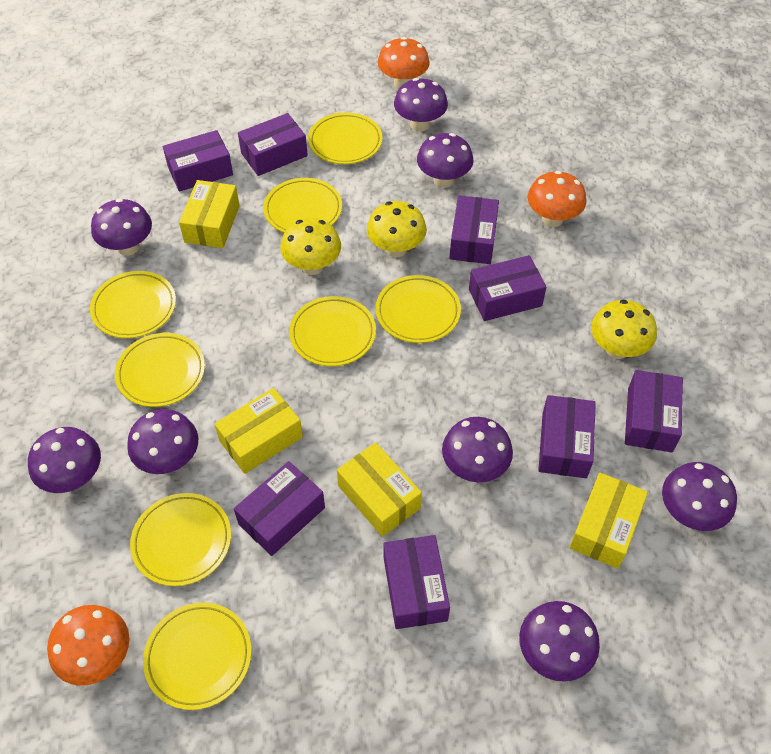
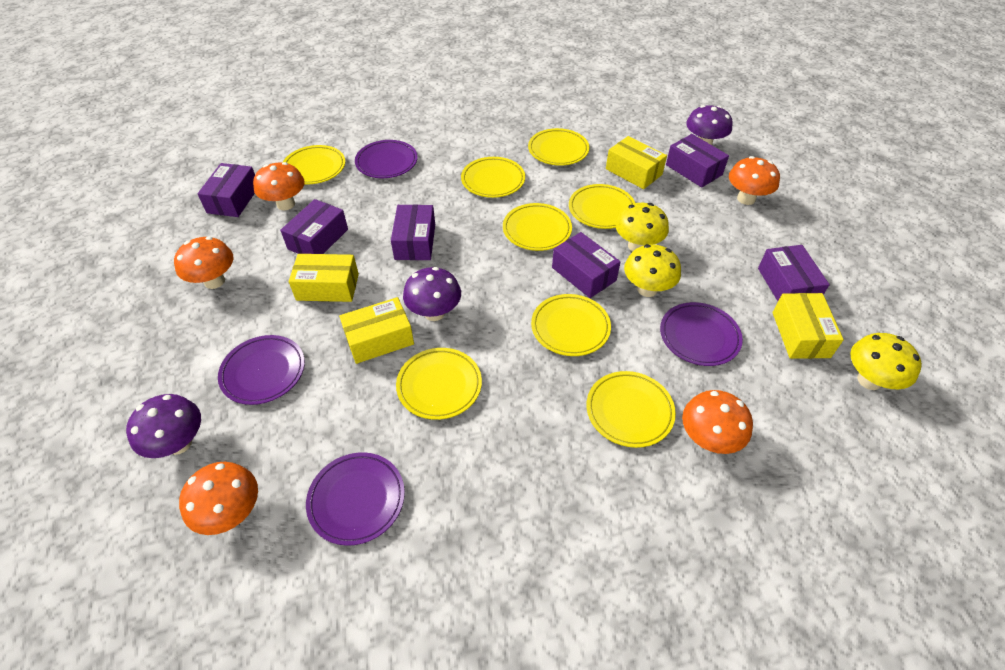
orange mushroom: 3 -> 5
purple box: 8 -> 6
purple mushroom: 8 -> 3
purple plate: 0 -> 4

